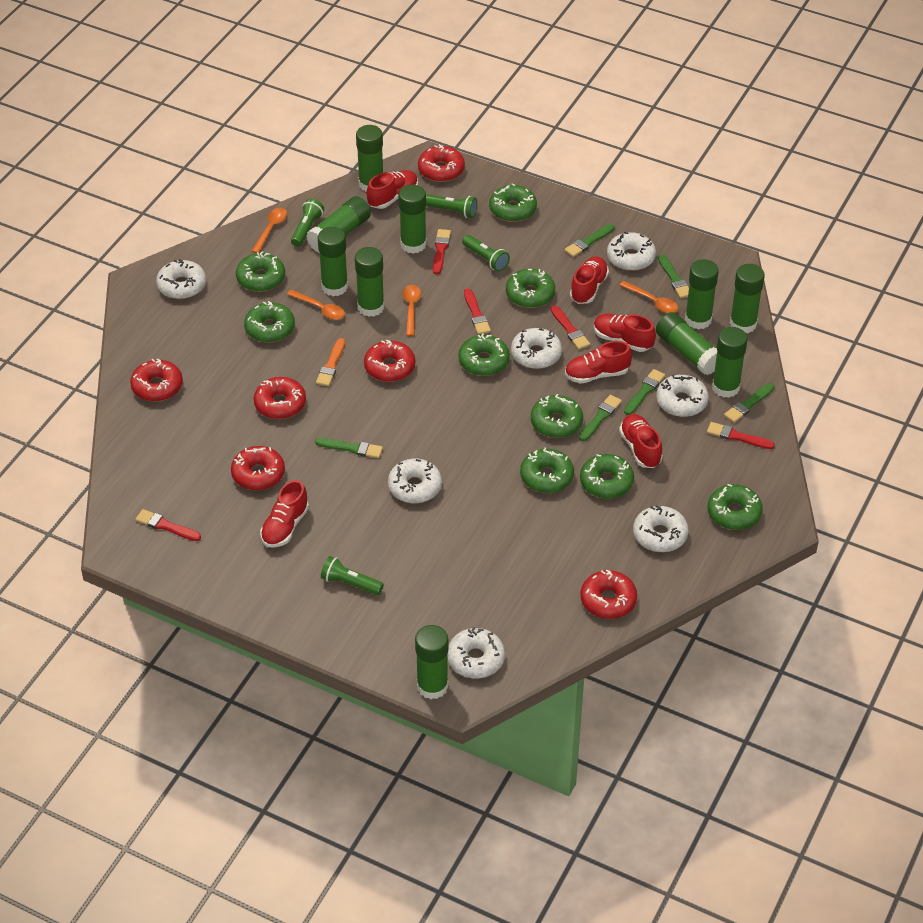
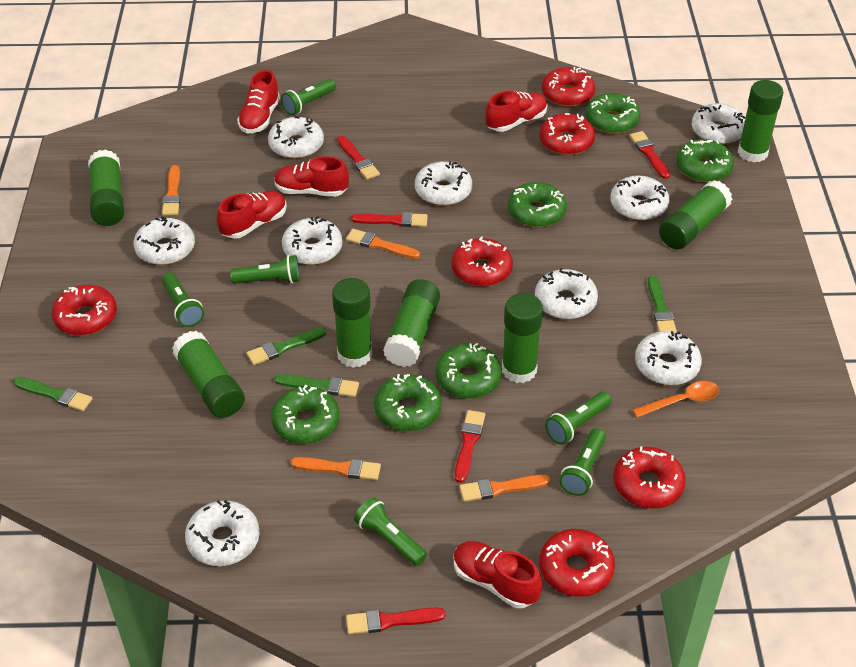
green brush: 6 -> 4
green donut: 9 -> 6
green flashlight: 4 -> 6
green glue stick: 10 -> 7
orange brush: 1 -> 4
orange spoon: 4 -> 1
red shoe: 6 -> 5
white donut: 7 -> 9

